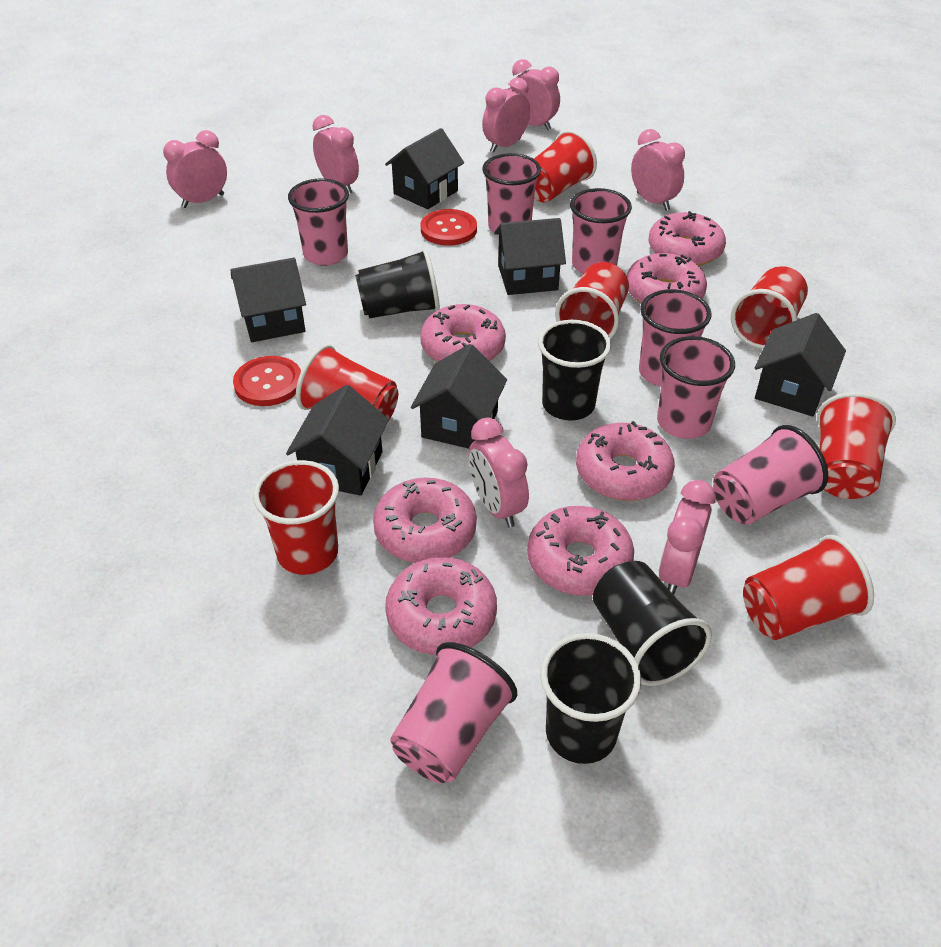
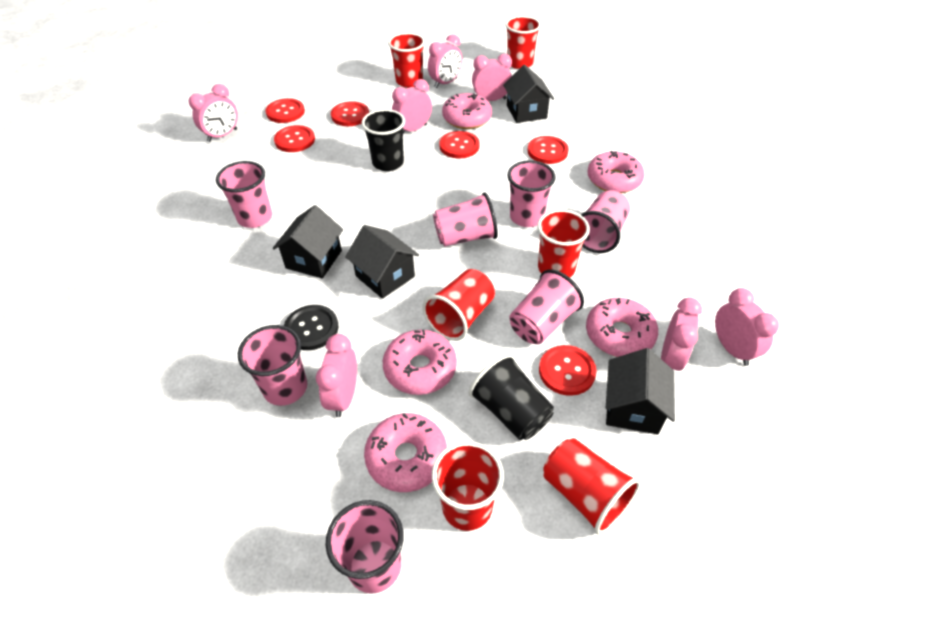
black button: 0 -> 1
black cup: 4 -> 2
black house: 6 -> 4
pink donut: 7 -> 5
red button: 2 -> 6
red cup: 7 -> 6

